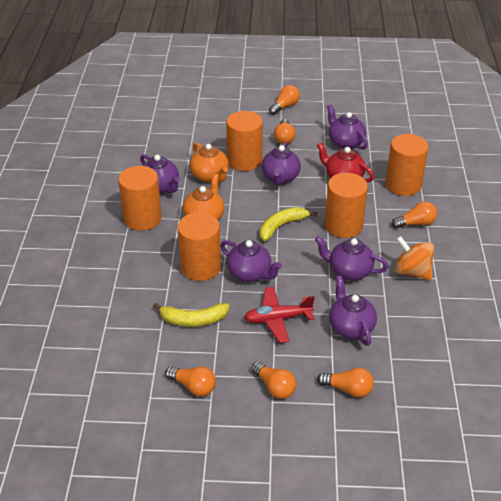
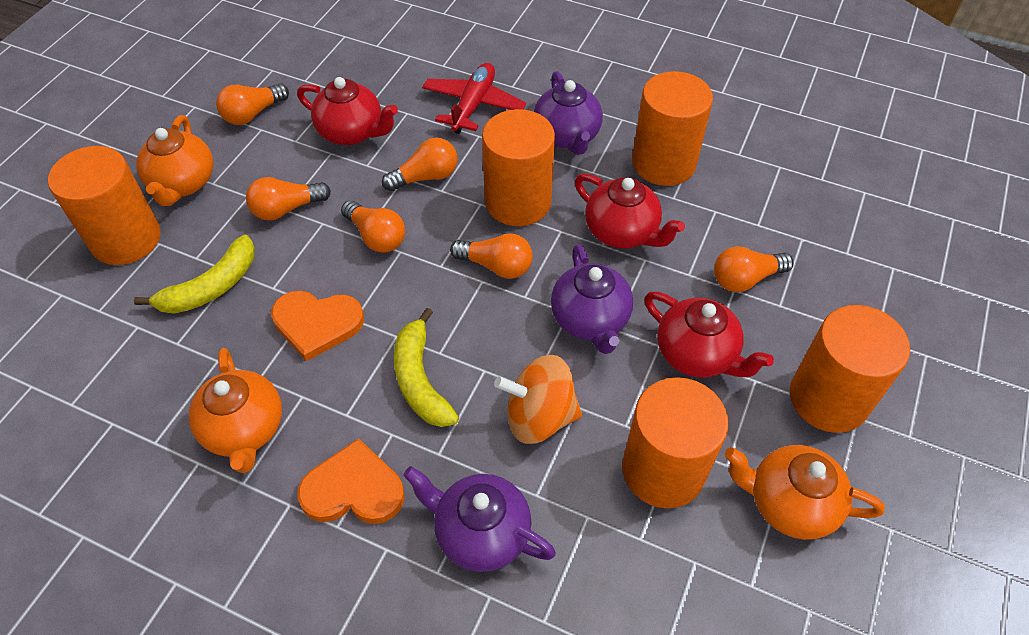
orange heart: 0 -> 2
orange teapot: 2 -> 3
purple teapot: 6 -> 3
red teapot: 1 -> 3

